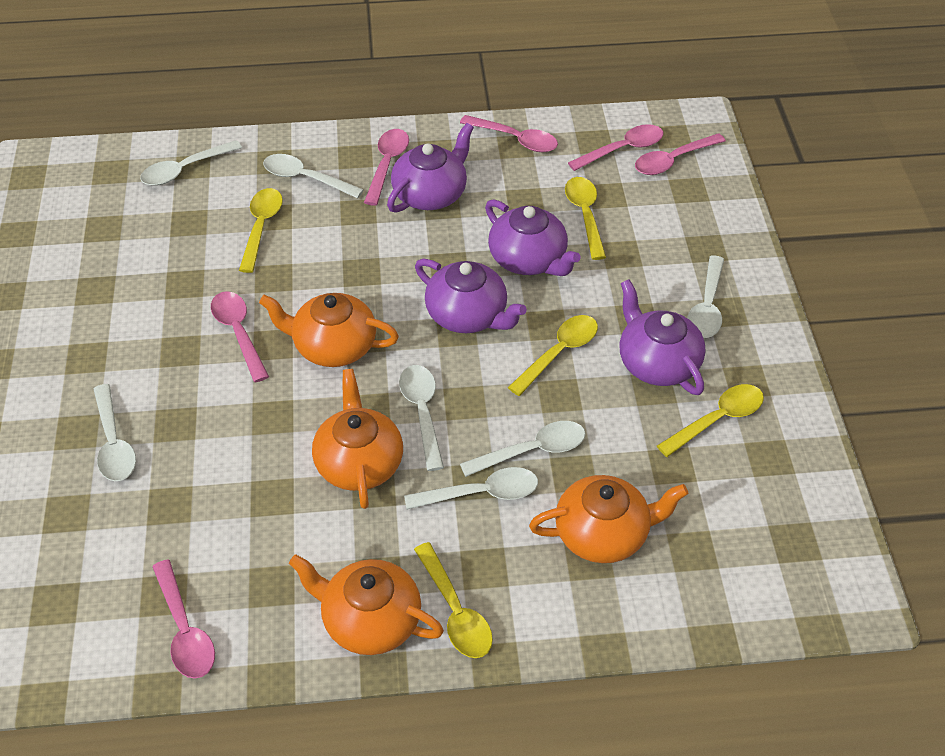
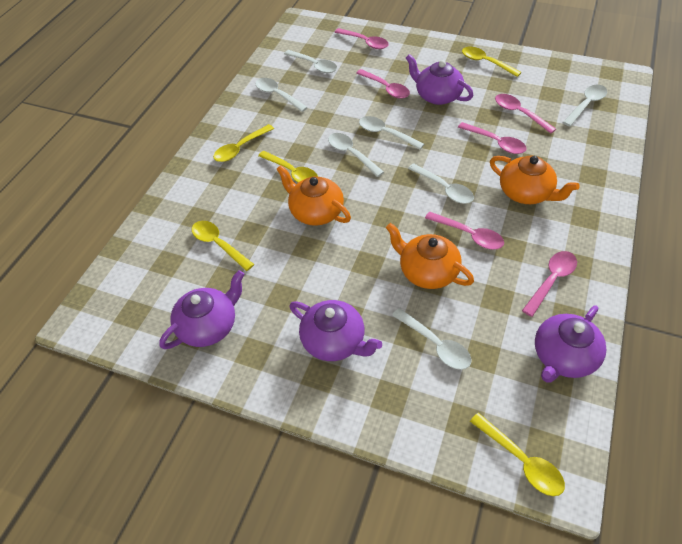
orange teapot: 4 -> 3

